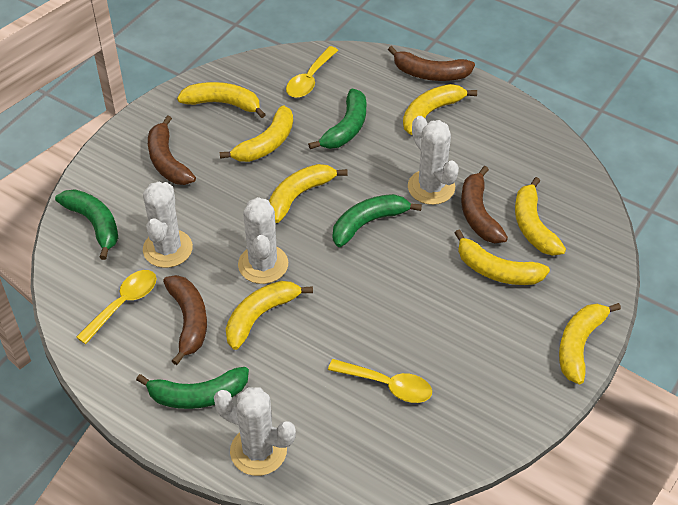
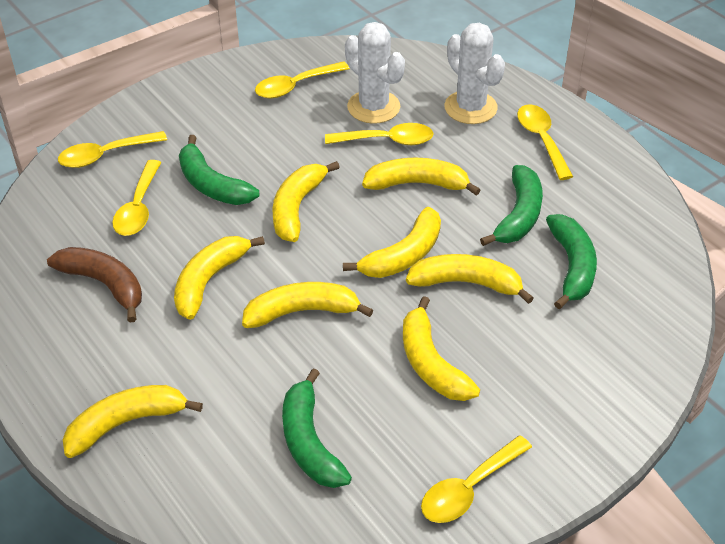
brown banana: 4 -> 1
white cactus: 4 -> 2
yellow spoon: 3 -> 6

